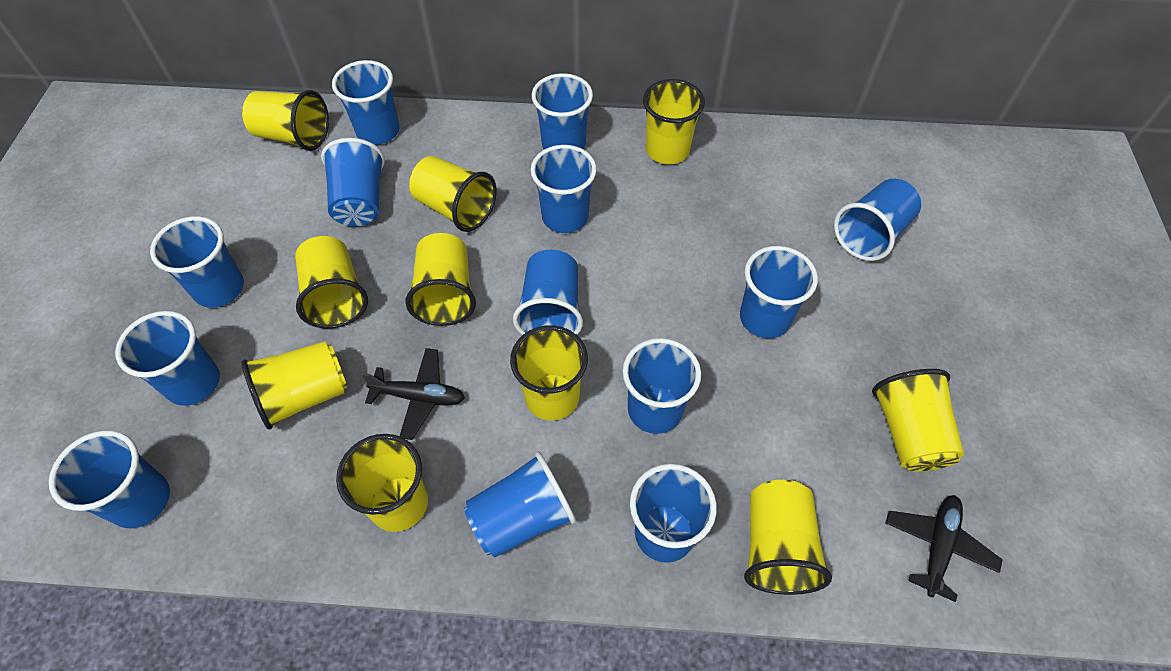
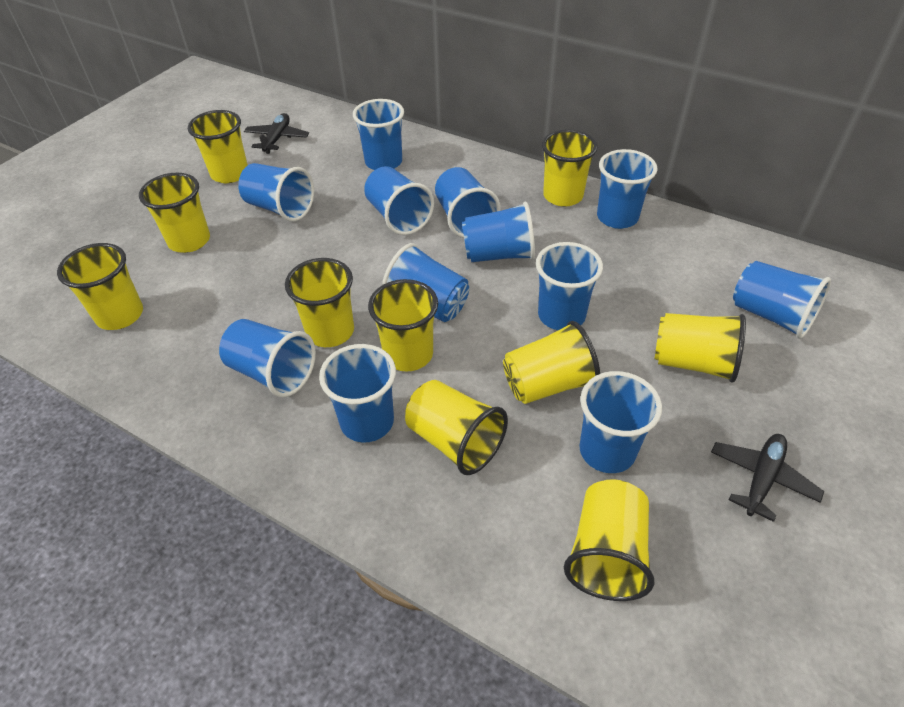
blue cup: 13 -> 12

